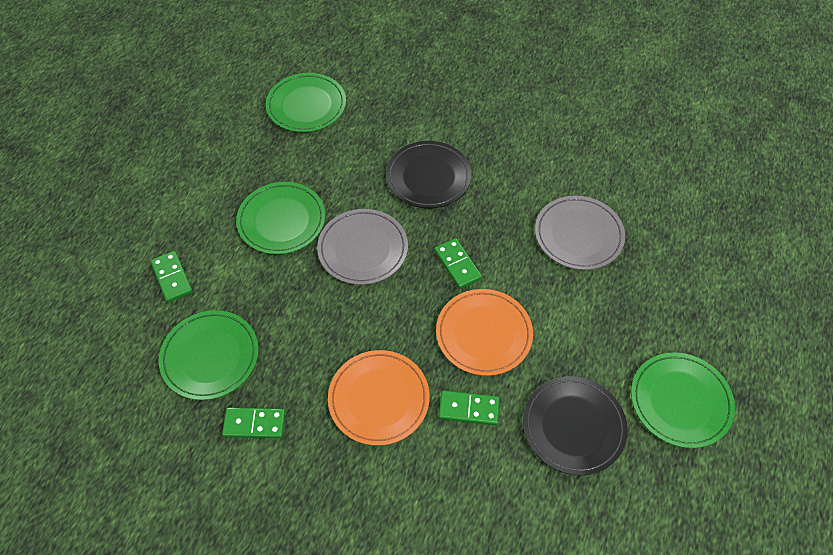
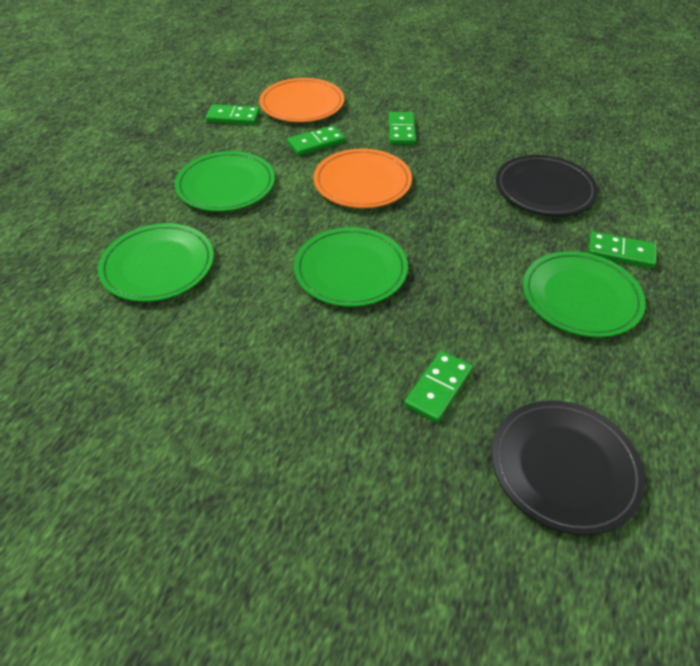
green domino: 4 -> 5
grey plate: 2 -> 0

